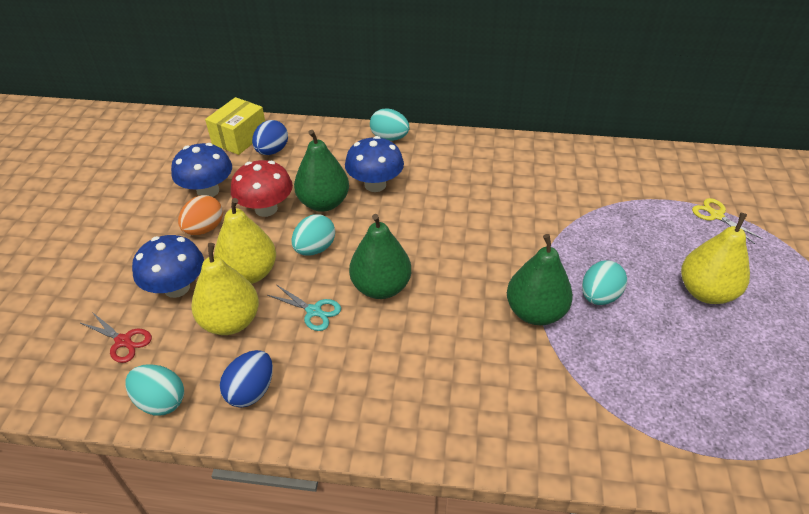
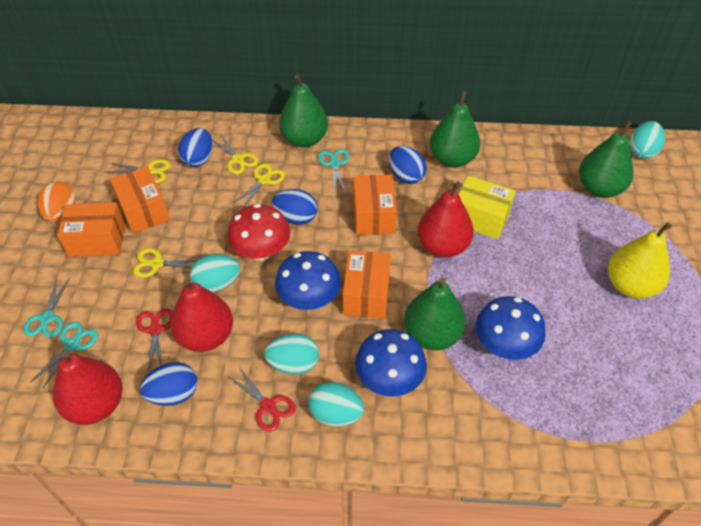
blue egg: 2 -> 4
green pear: 3 -> 4
orange box: 0 -> 4
red pear: 0 -> 3
red scissors: 1 -> 2
turquoise scissors: 1 -> 3
yellow pear: 3 -> 1
yellow scissors: 1 -> 4

